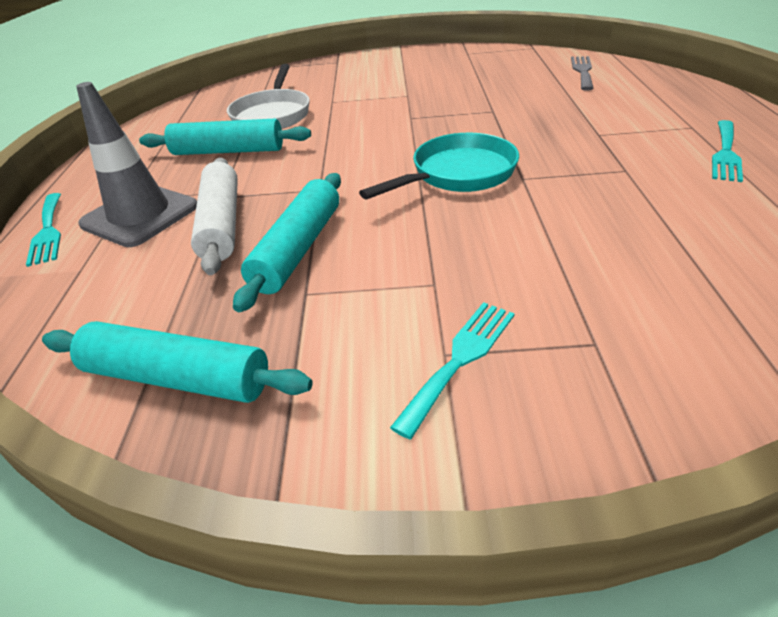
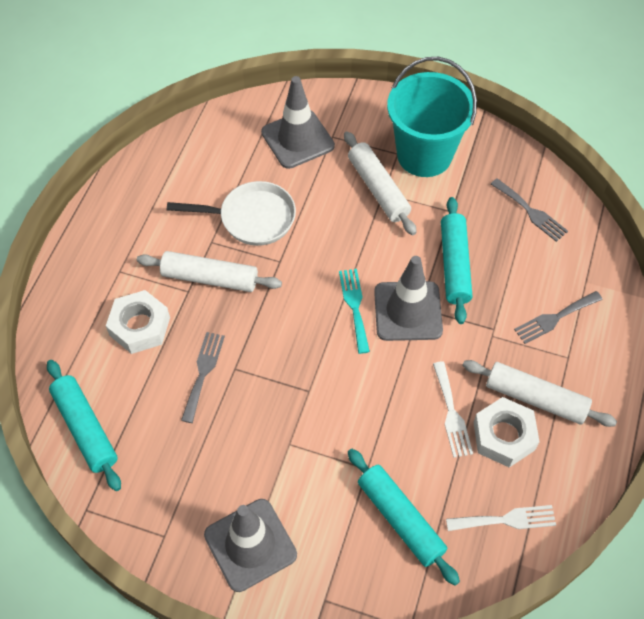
grey fork: 1 -> 3
grey traffic cone: 1 -> 3
turquoise bucket: 0 -> 1
turquoise fork: 3 -> 1
turquoise pan: 1 -> 0
white fork: 0 -> 2
white nut: 0 -> 2
white rolling pin: 1 -> 3

